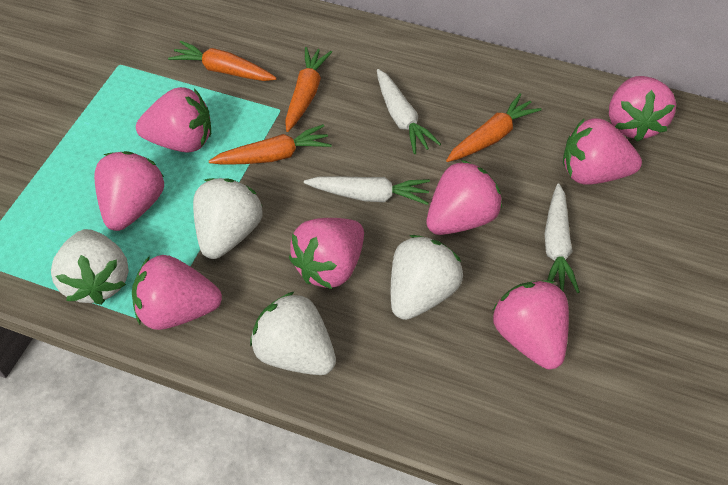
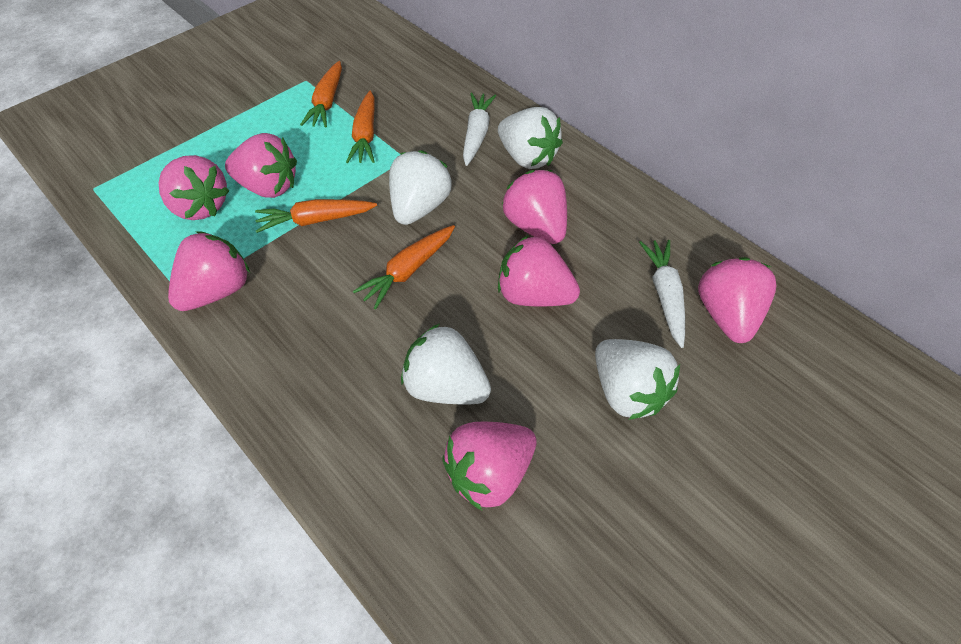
pink strawberry: 8 -> 7
white carrot: 3 -> 2

